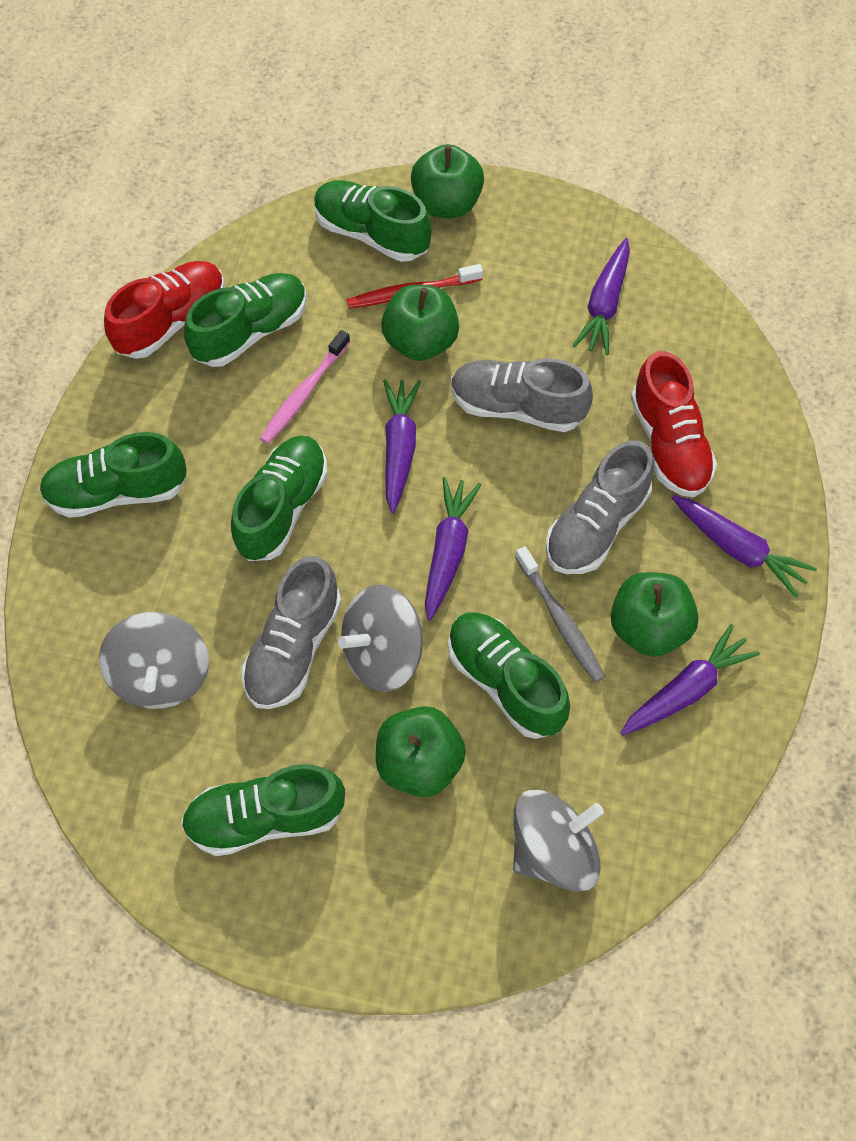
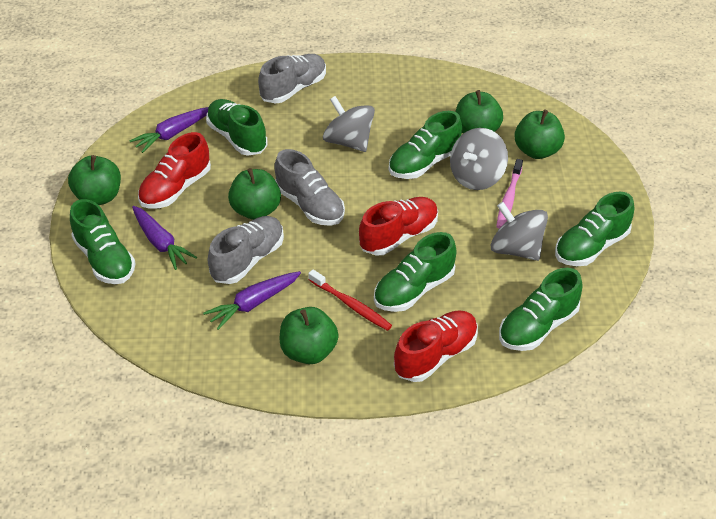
green apple: 4 -> 5
grey toothbrush: 1 -> 0
purple carrot: 5 -> 3
red shoe: 2 -> 3

